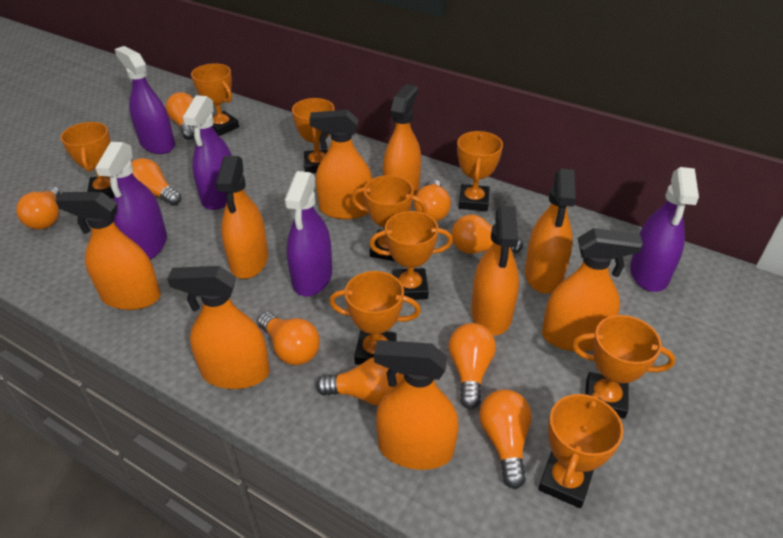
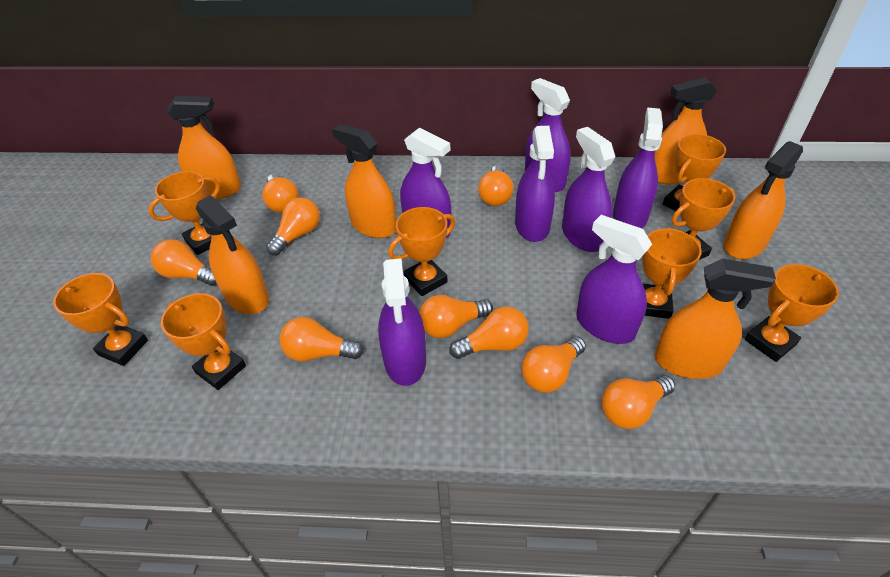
orange spray bottle: 9 -> 6
orange trophy: 9 -> 8
purple spray bottle: 5 -> 7

